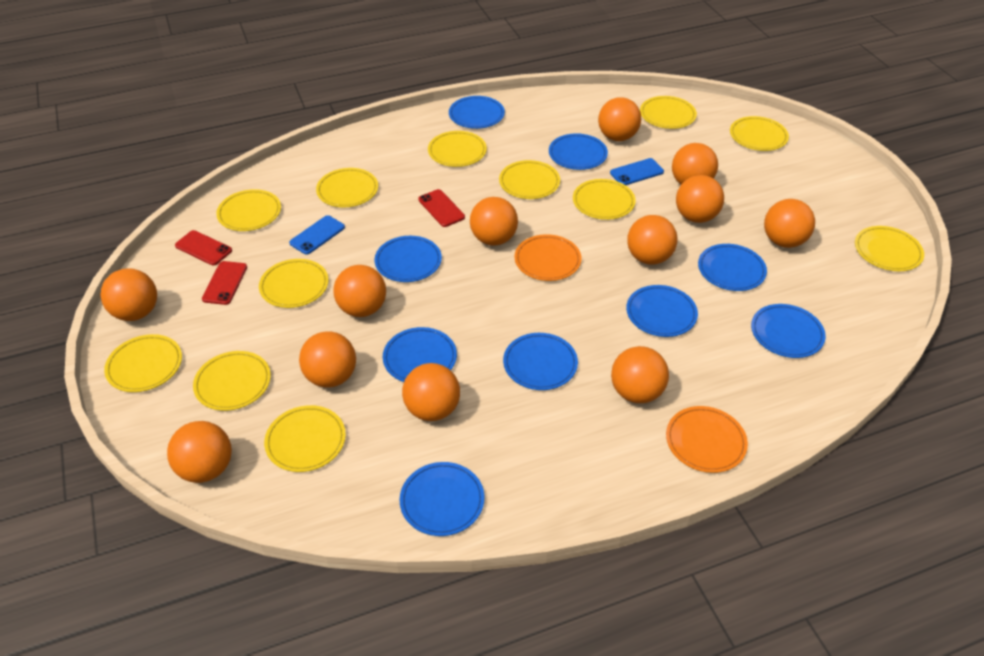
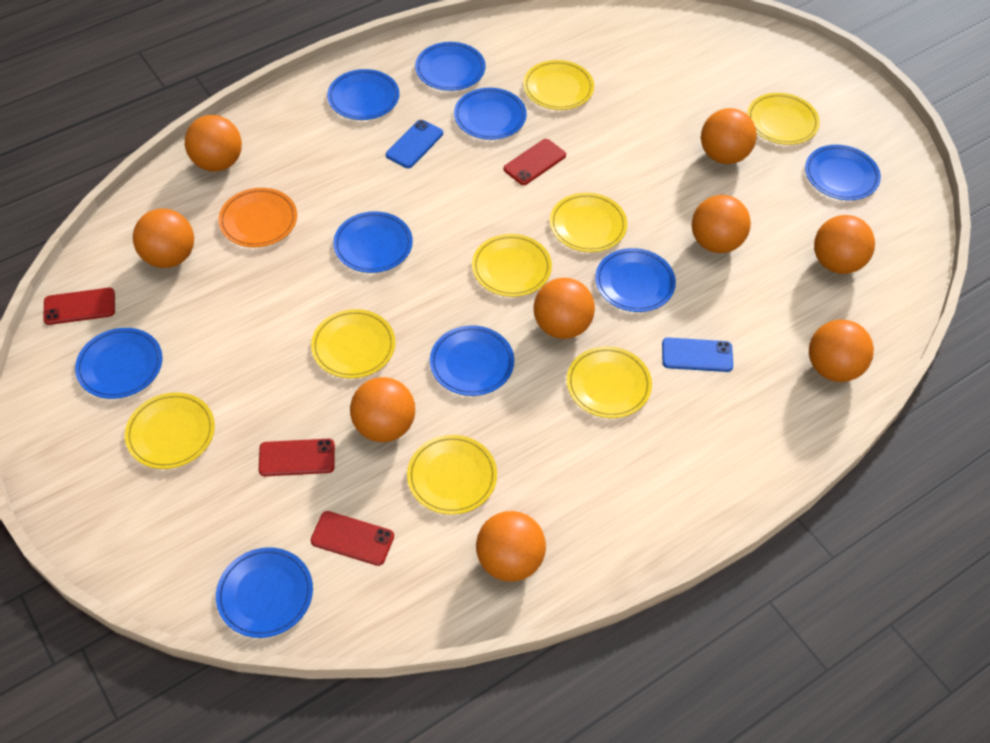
orange ball: 12 -> 9
orange plate: 2 -> 1
red phone: 3 -> 4
yellow plate: 12 -> 8

